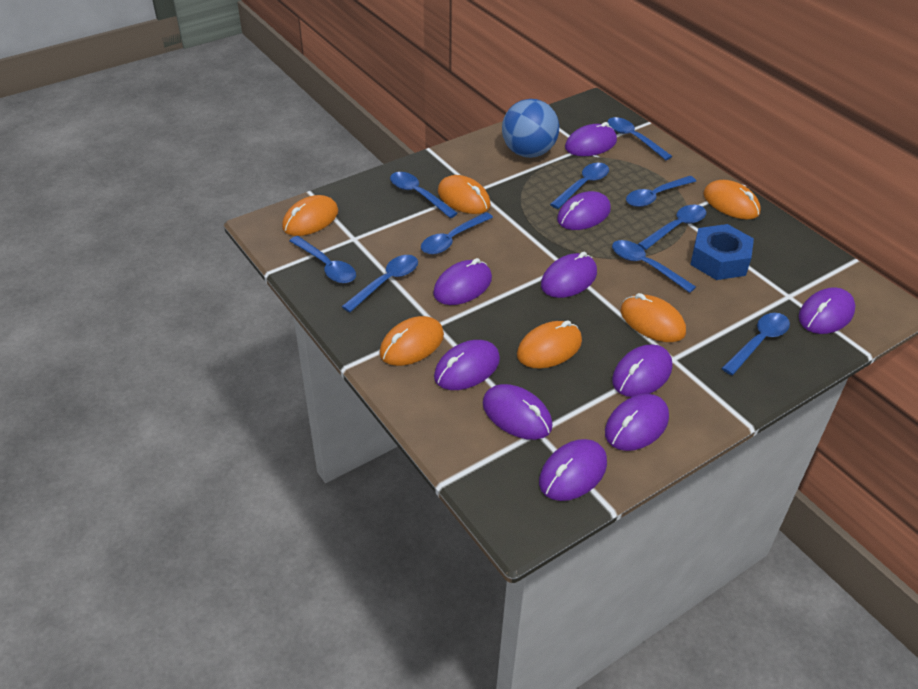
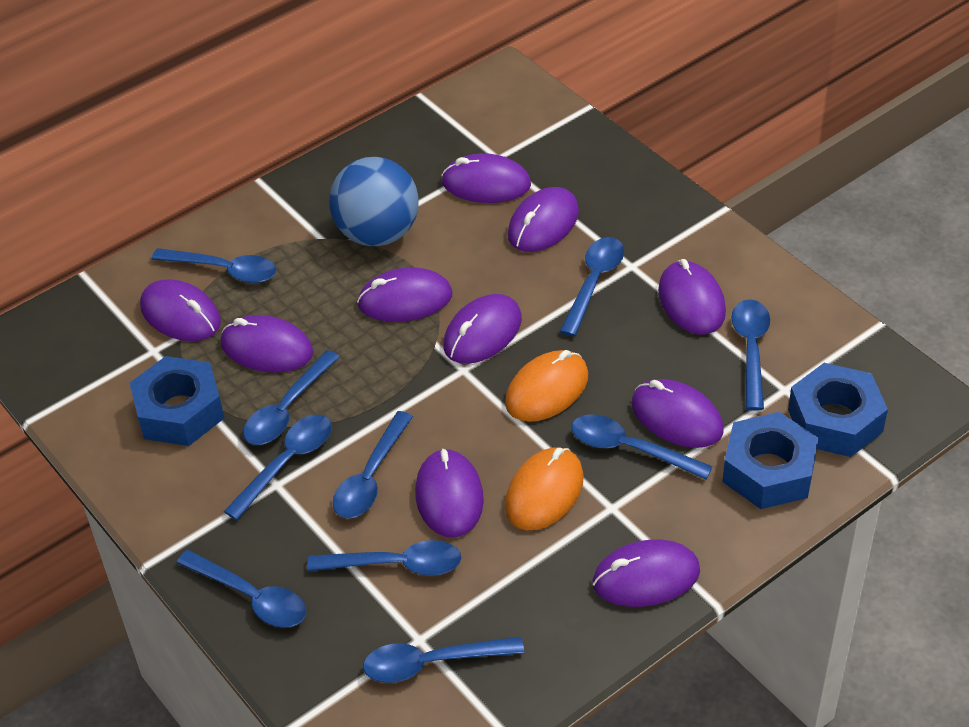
blue nut: 1 -> 3
orange mouse: 6 -> 2

